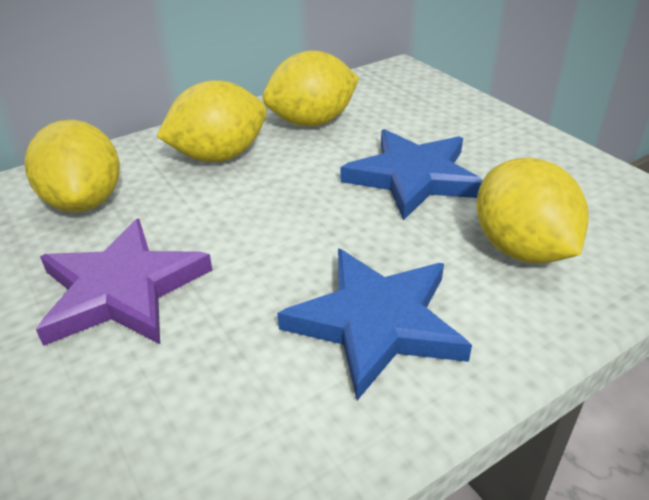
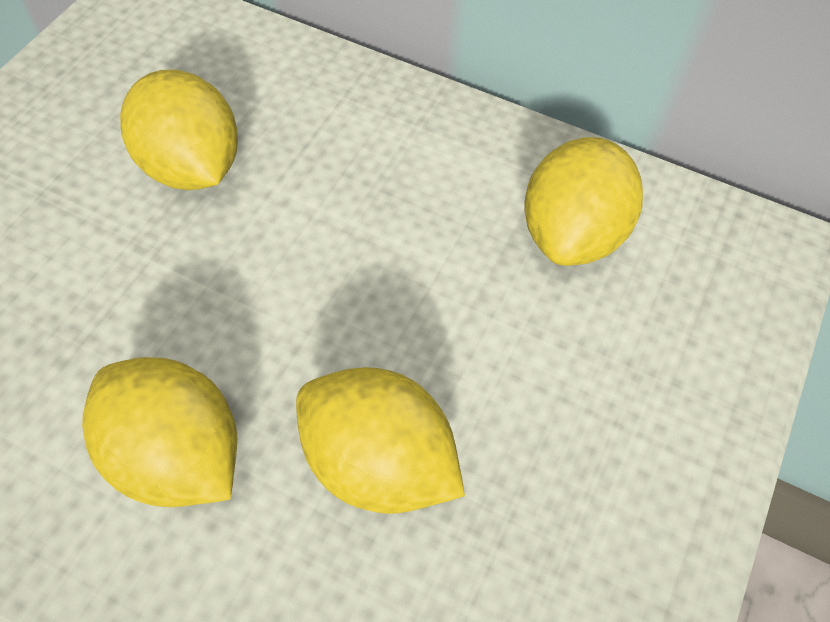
blue star: 2 -> 0
purple star: 1 -> 0

